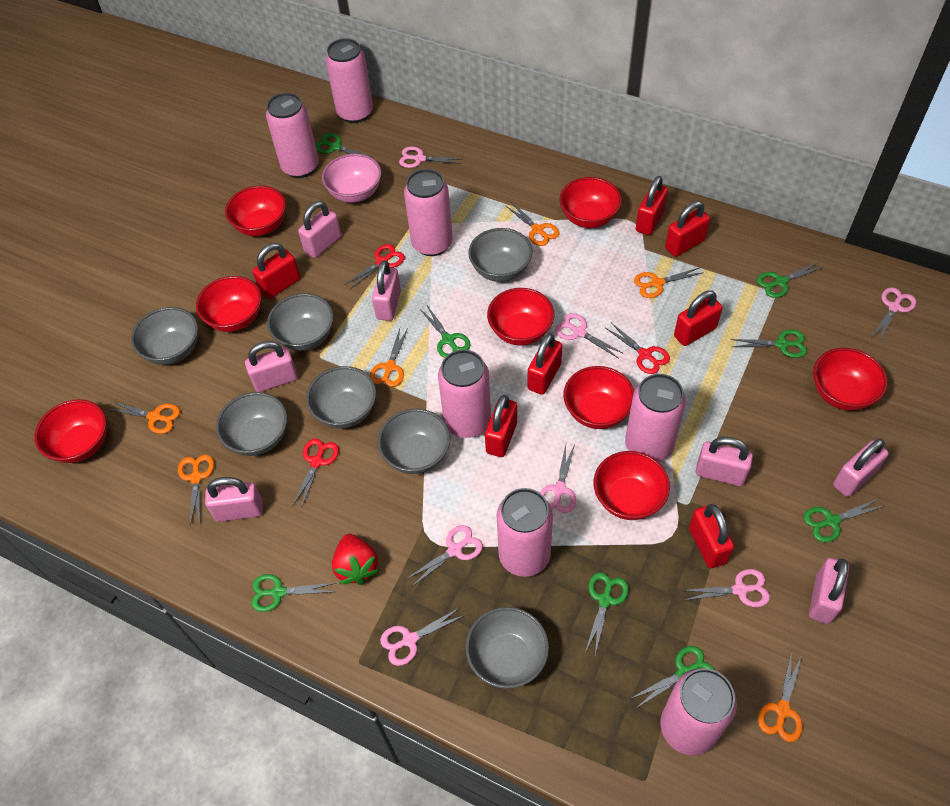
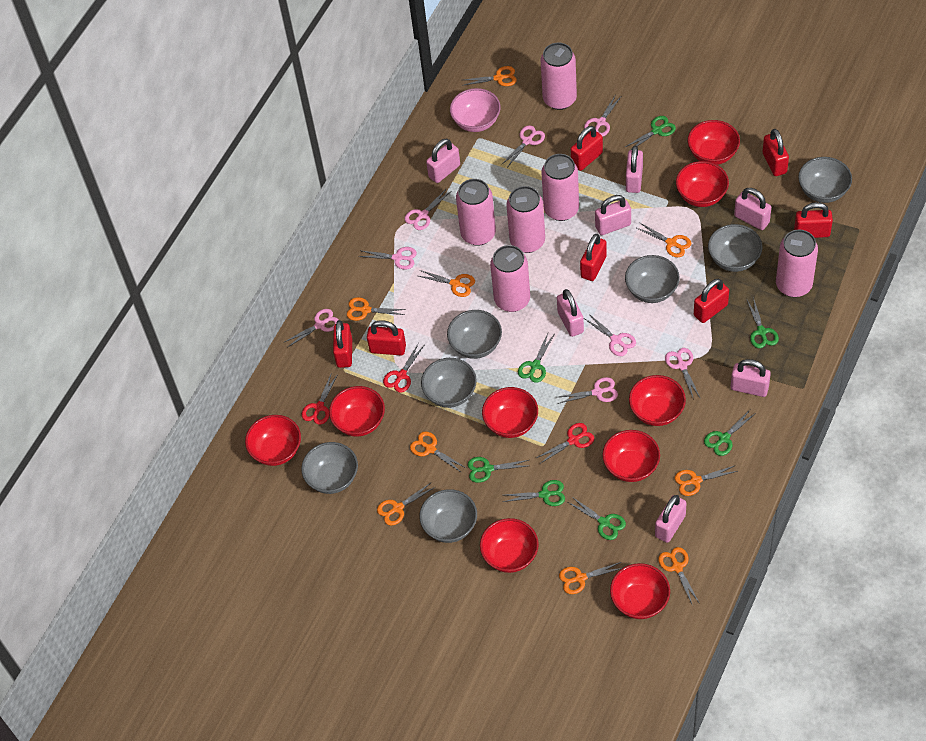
green scissors: 8 -> 7
orange scissors: 6 -> 9
pink can: 7 -> 6
pink scissors: 7 -> 8
red bowl: 8 -> 9
red strawberry: 1 -> 0

